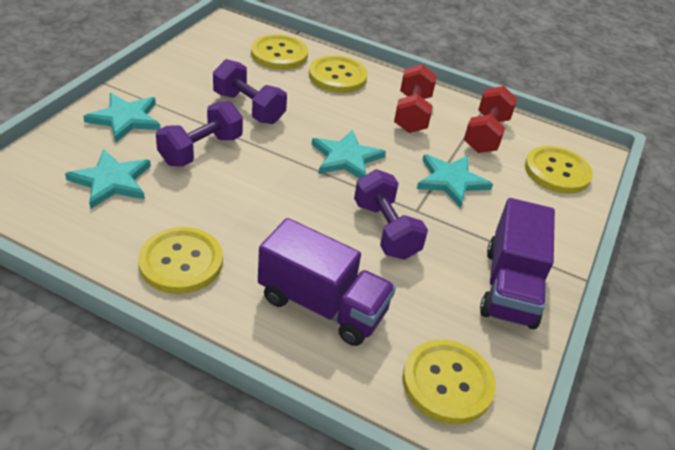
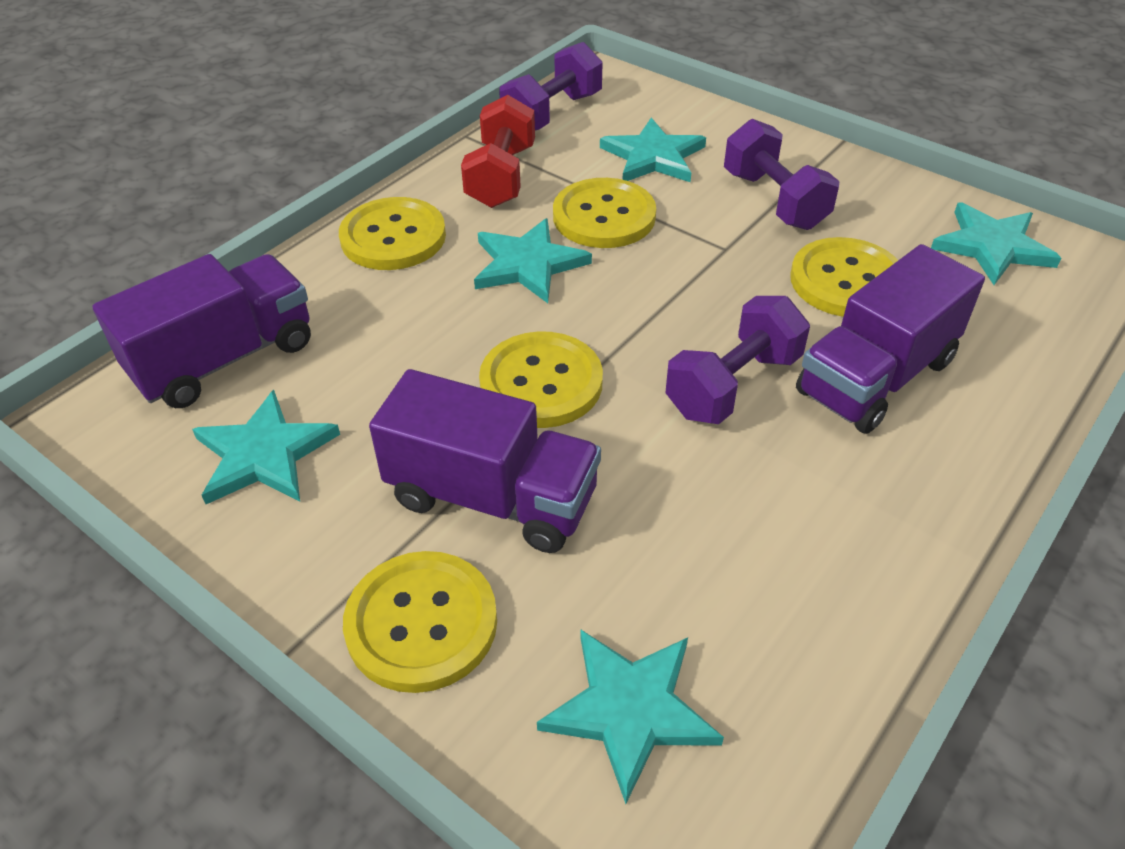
purple truck: 2 -> 3
red dumbbell: 2 -> 1
turquoise star: 4 -> 5

